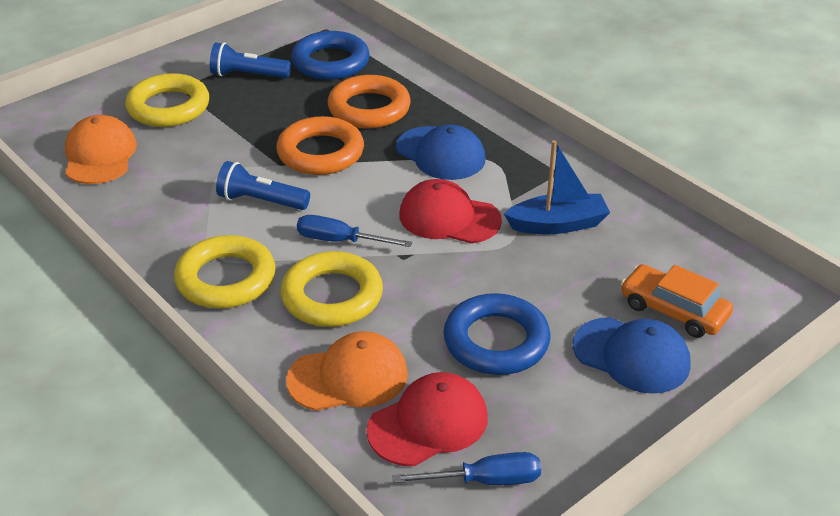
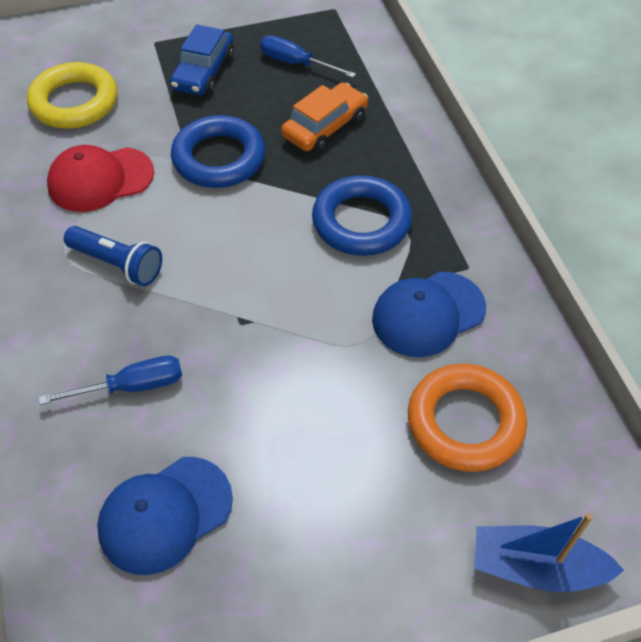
blue car: 0 -> 1
blue flashlight: 2 -> 1
orange cap: 2 -> 0
orange ring: 2 -> 1
red cap: 2 -> 1
yellow ring: 3 -> 1

